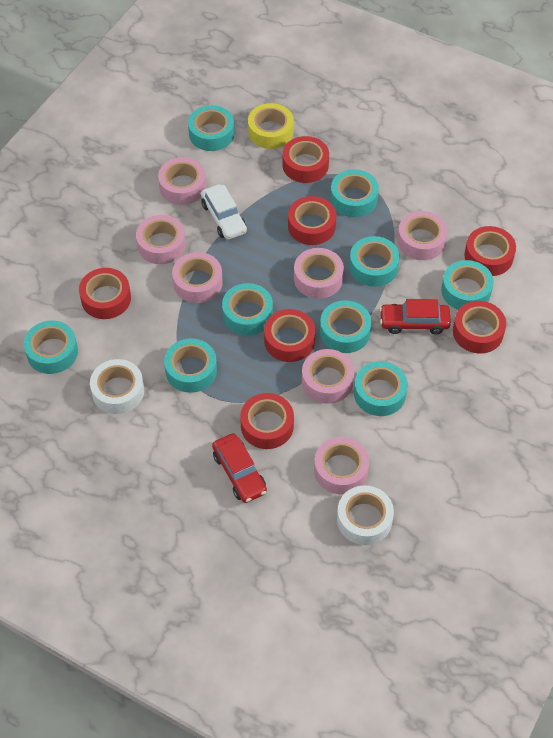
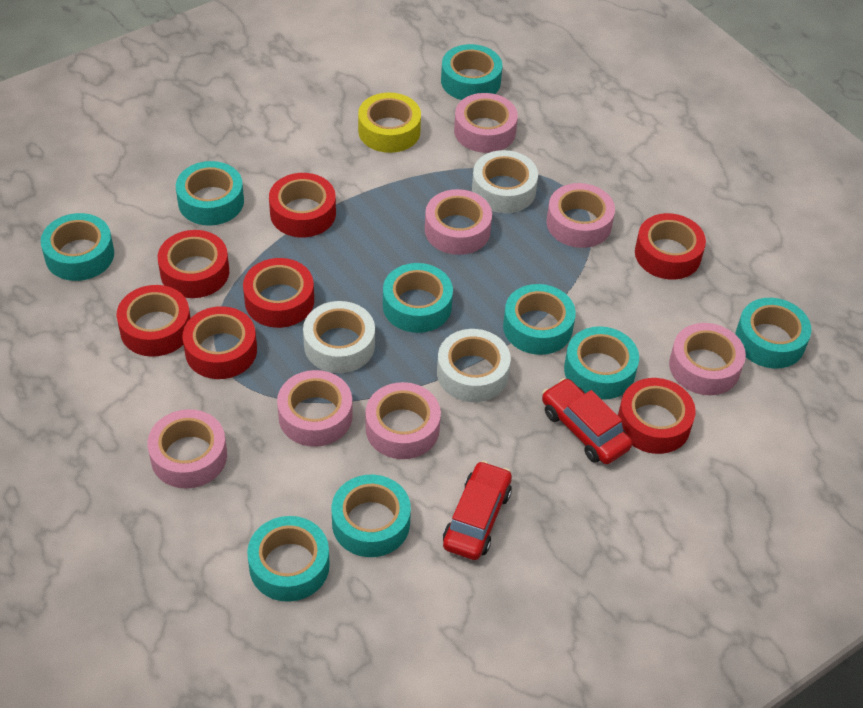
white car: 1 -> 0
white tape: 2 -> 3

